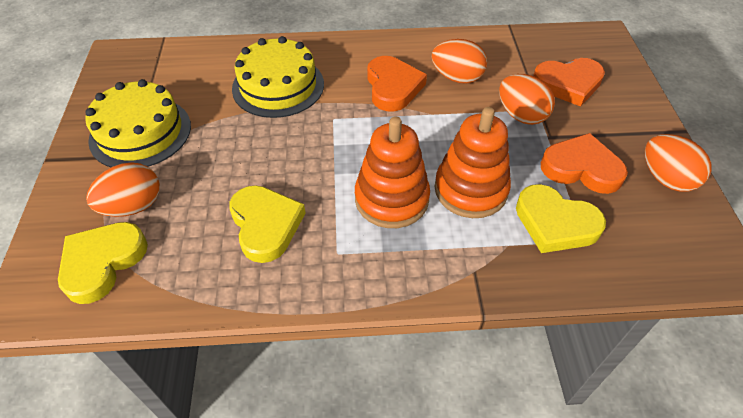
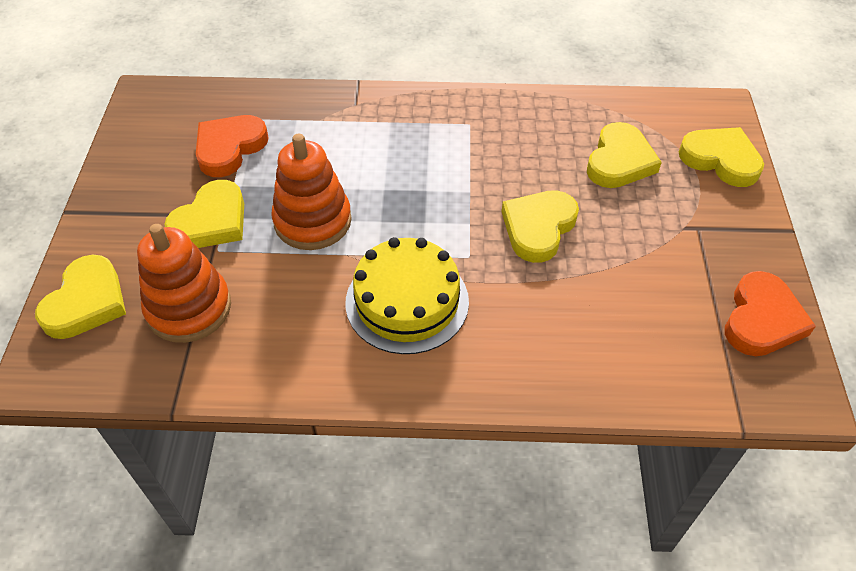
orange egg: 4 -> 0
orange heart: 3 -> 2
yellow cake: 2 -> 1
yellow heart: 3 -> 5

